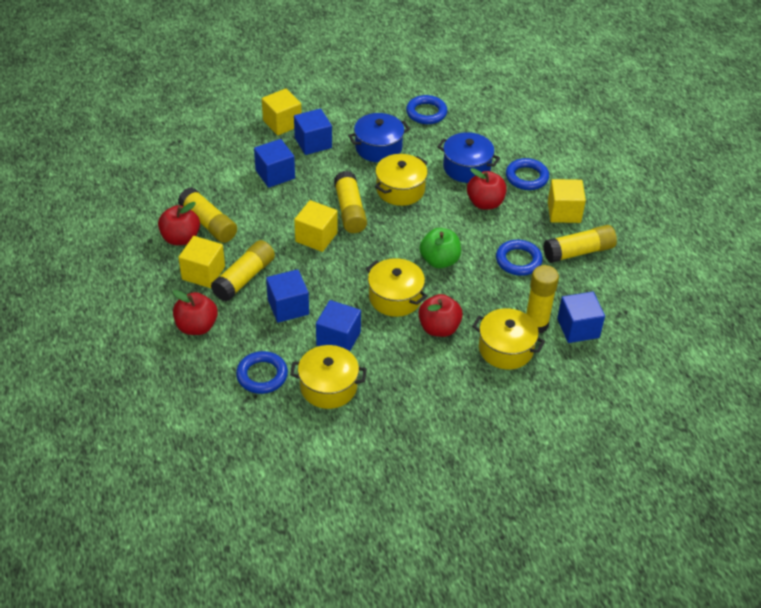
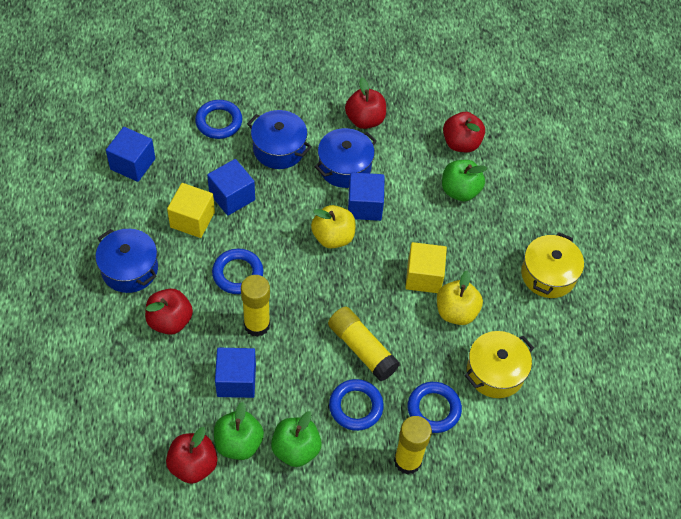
blue cube: 5 -> 4
blue pot: 2 -> 3
green apple: 1 -> 3
yellow apple: 0 -> 2
yellow cube: 4 -> 2
yellow glue stick: 5 -> 3
yellow pot: 4 -> 2

